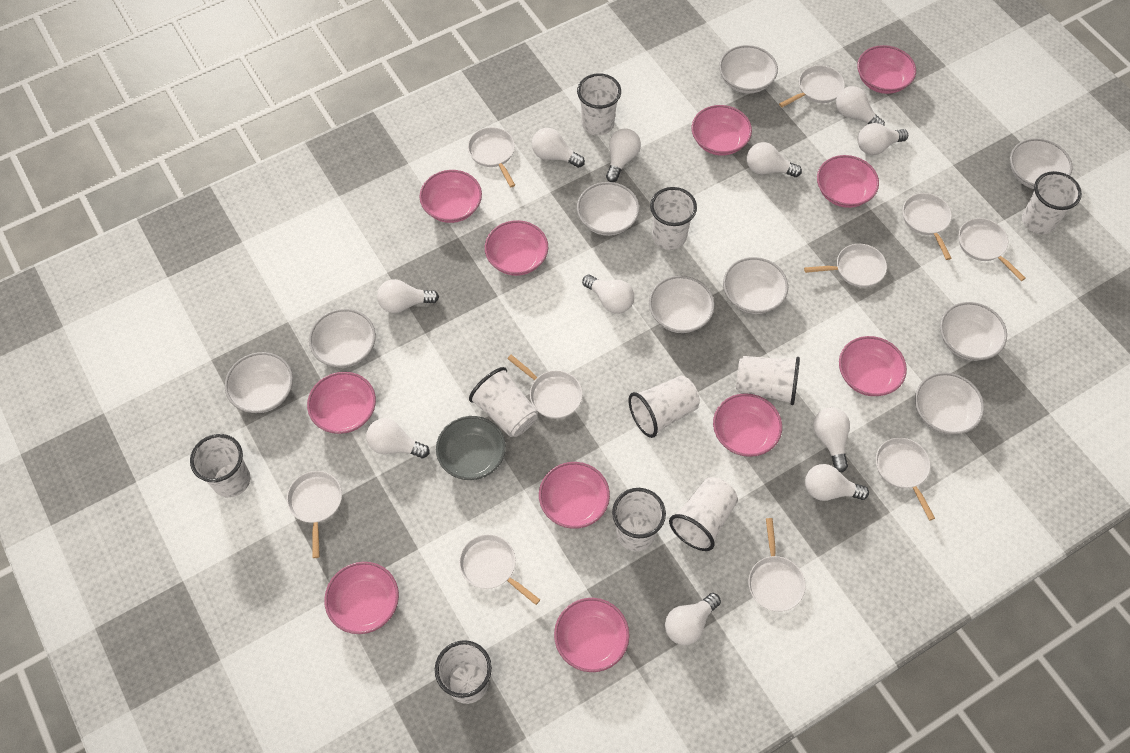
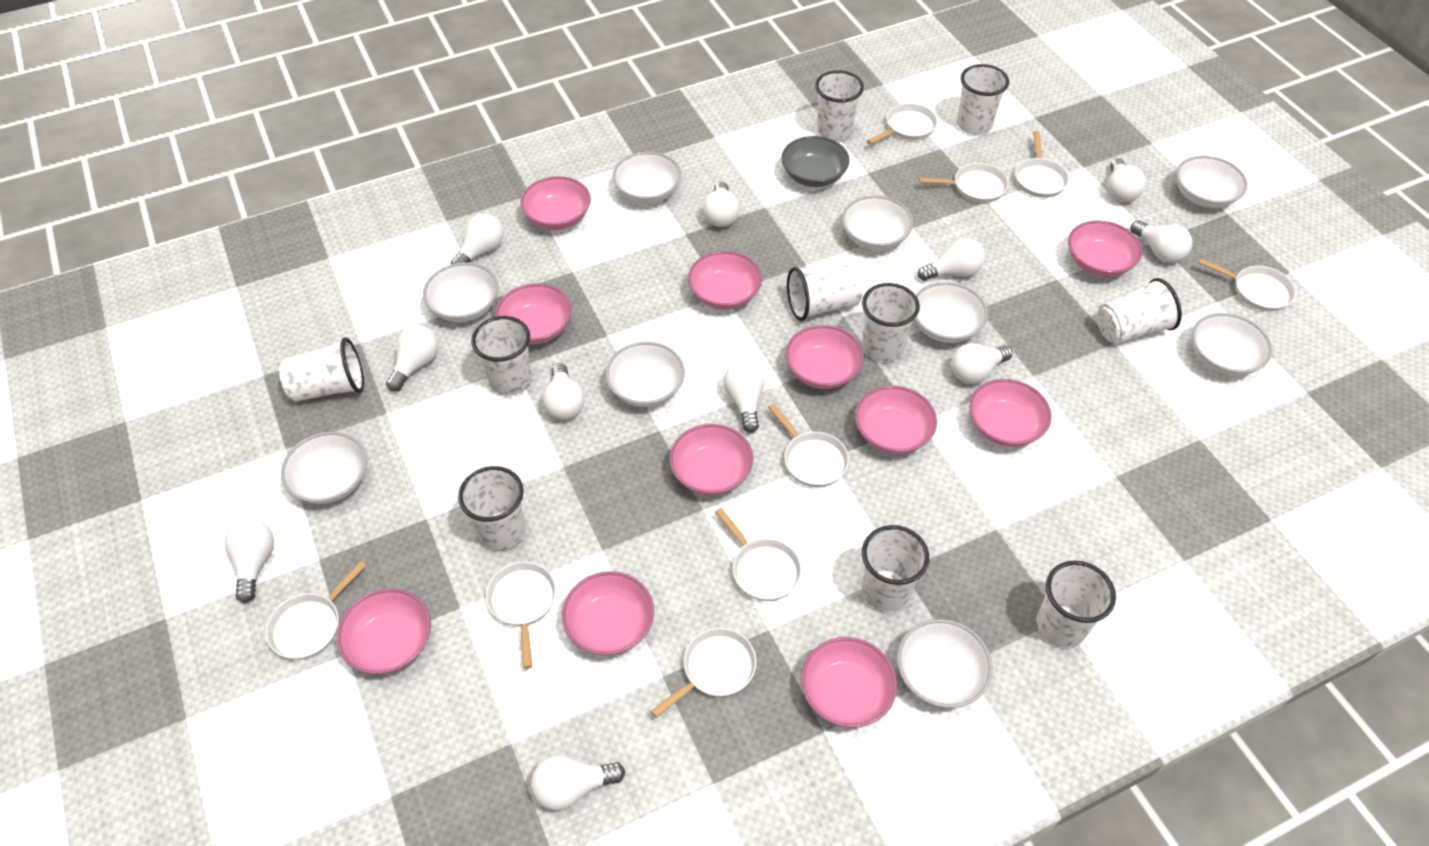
white pan: 10 -> 9

